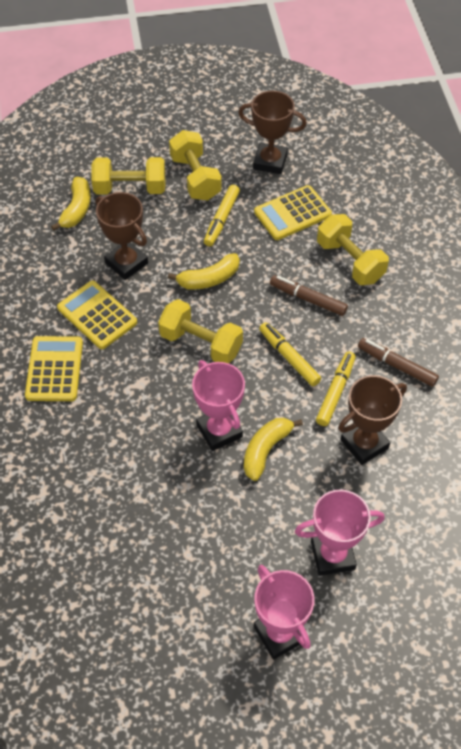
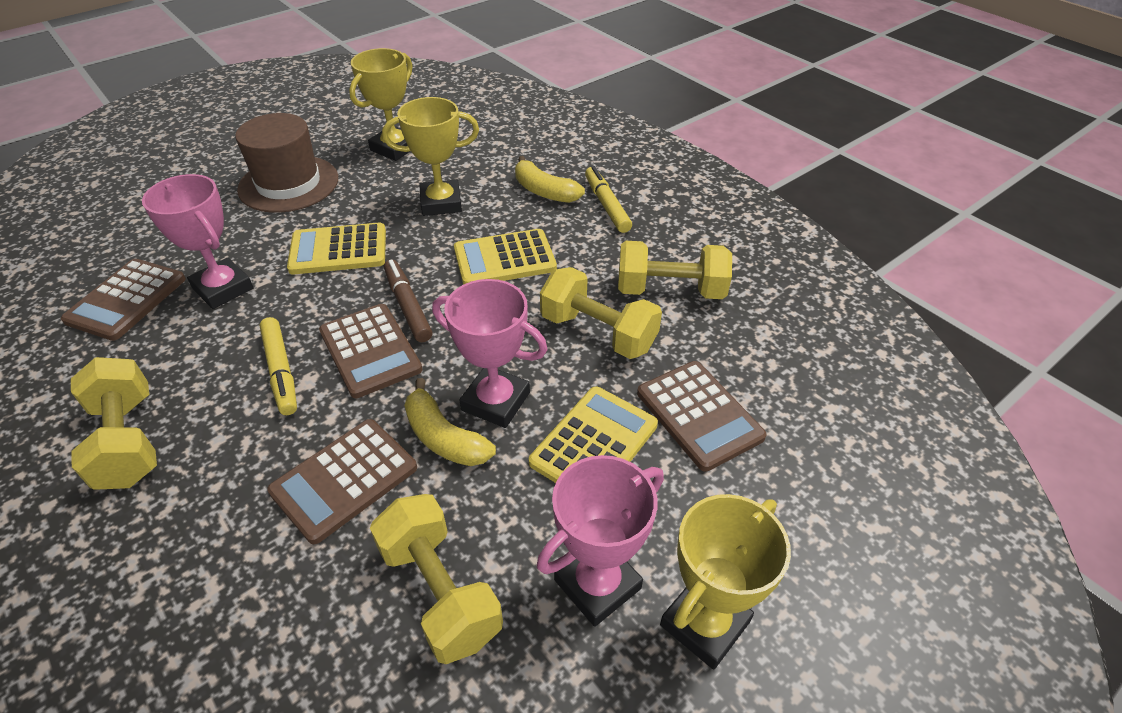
brown calculator: 0 -> 4
brown hat: 0 -> 1
brown marker: 2 -> 1
brown trophy: 3 -> 0
yellow banana: 3 -> 2
yellow marker: 3 -> 2
yellow trophy: 0 -> 3

